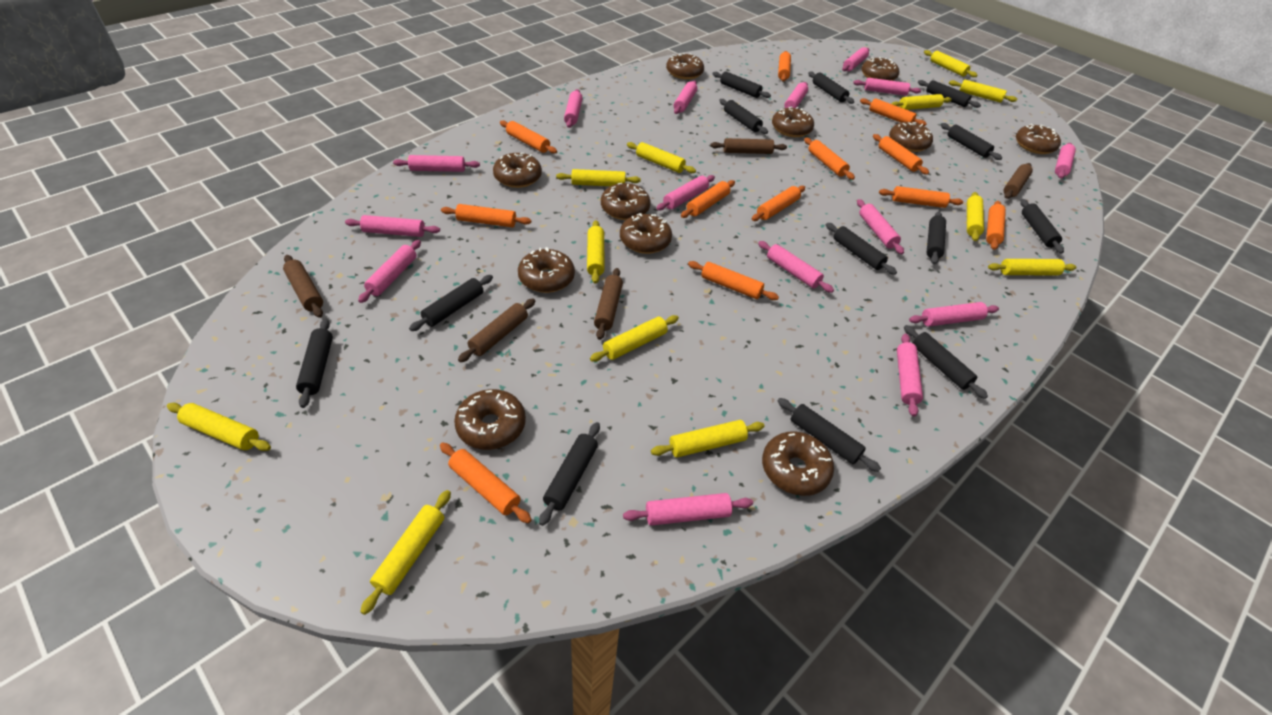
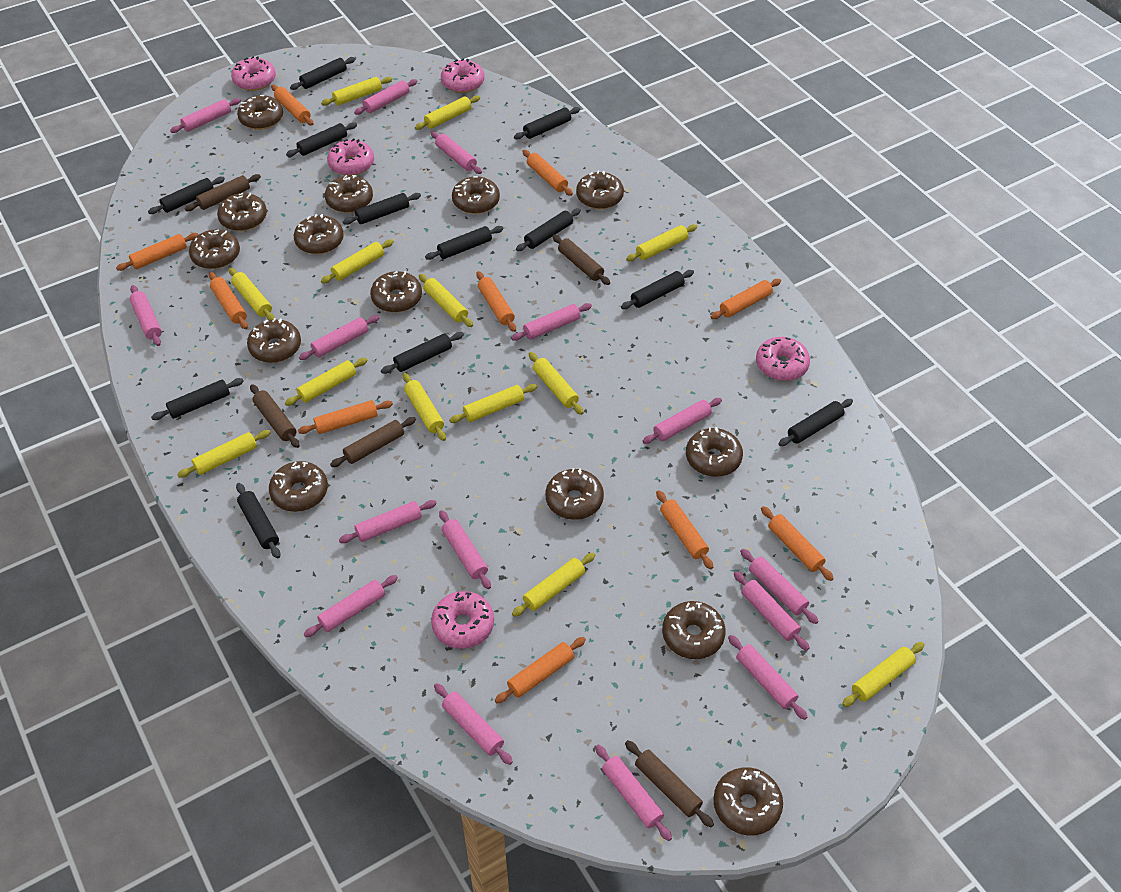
black rolling pin: 13 -> 12
brown donut: 11 -> 14
orange rolling pin: 12 -> 10
pink donut: 0 -> 5
yellow rolling pin: 12 -> 13

